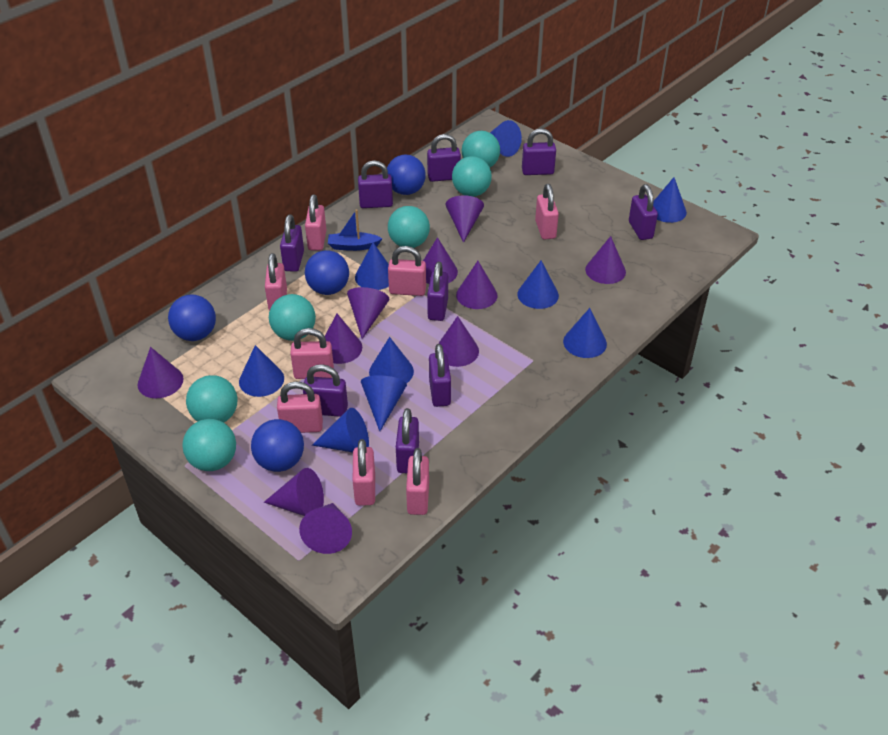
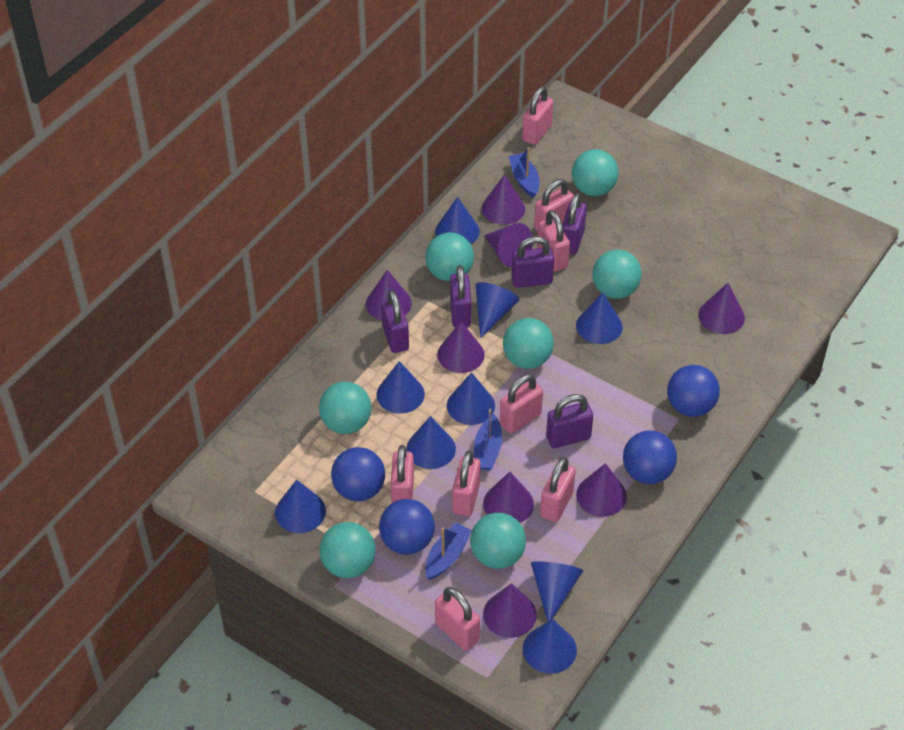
blue boat: 1 -> 3
purple cone: 10 -> 8
purple padlock: 9 -> 5
turquoise ball: 6 -> 7

